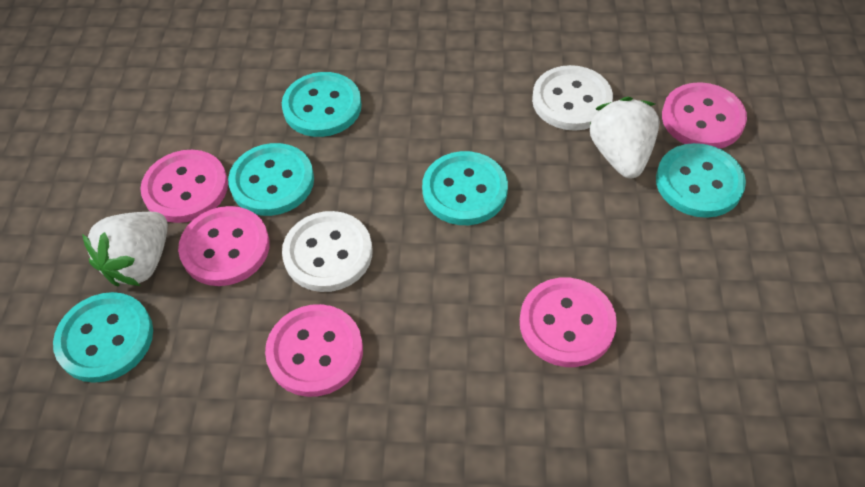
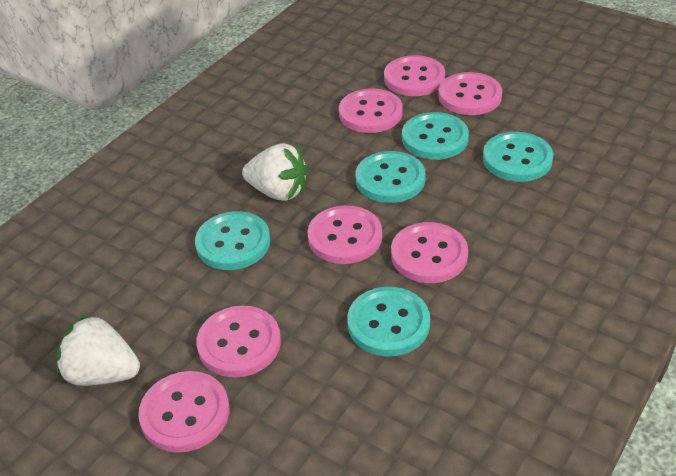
pink button: 5 -> 7
white button: 2 -> 0

